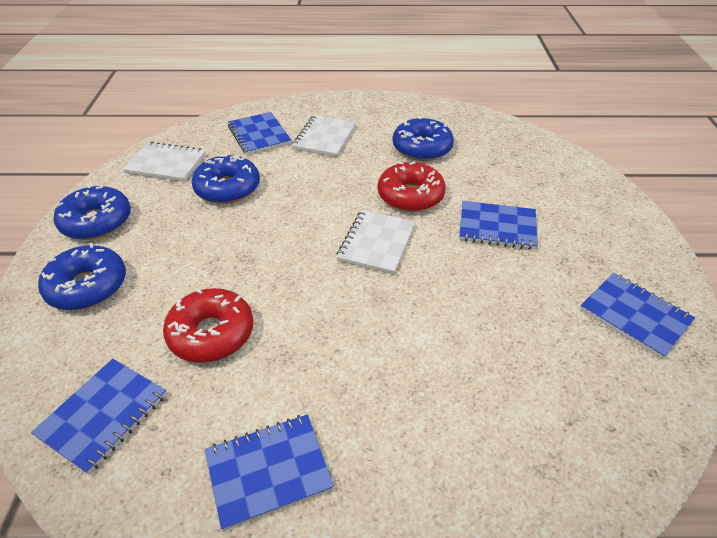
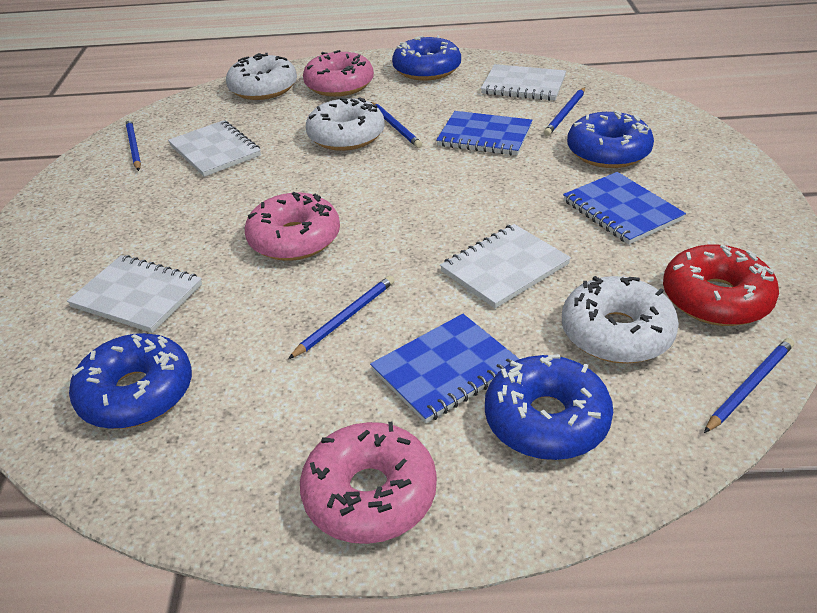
blue notebook: 5 -> 3
blue pencil: 0 -> 5
pink donut: 0 -> 3
red donut: 2 -> 1
white donut: 0 -> 3
white notebook: 3 -> 4

